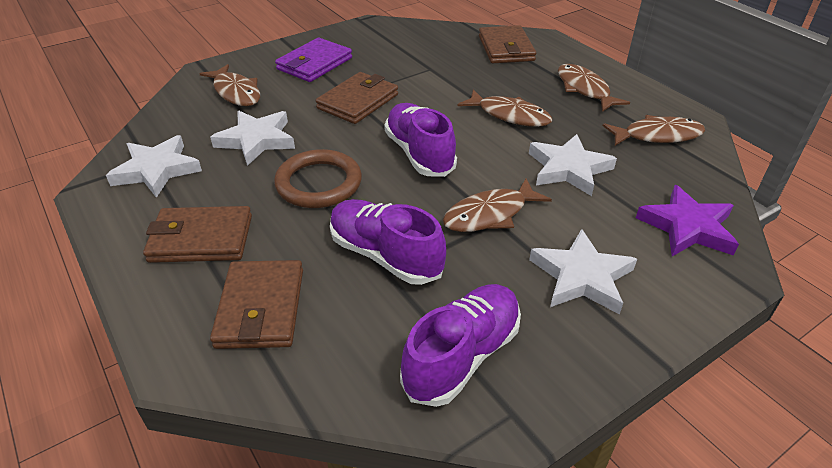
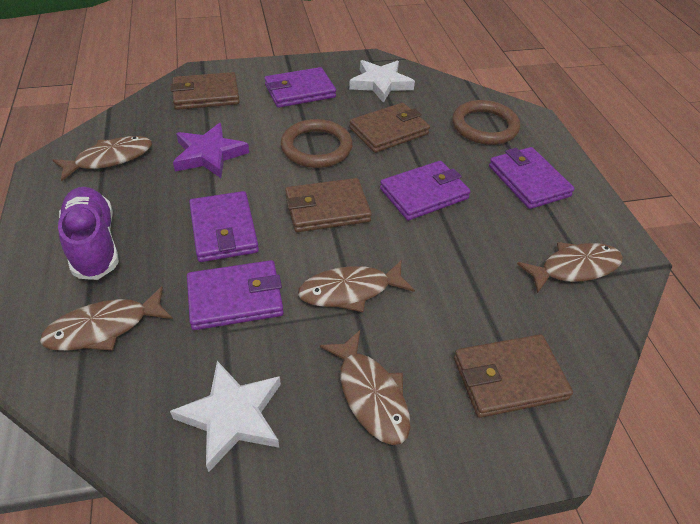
brown ring: 1 -> 2
purple shoe: 3 -> 1
purple wallet: 1 -> 5
white star: 4 -> 2

